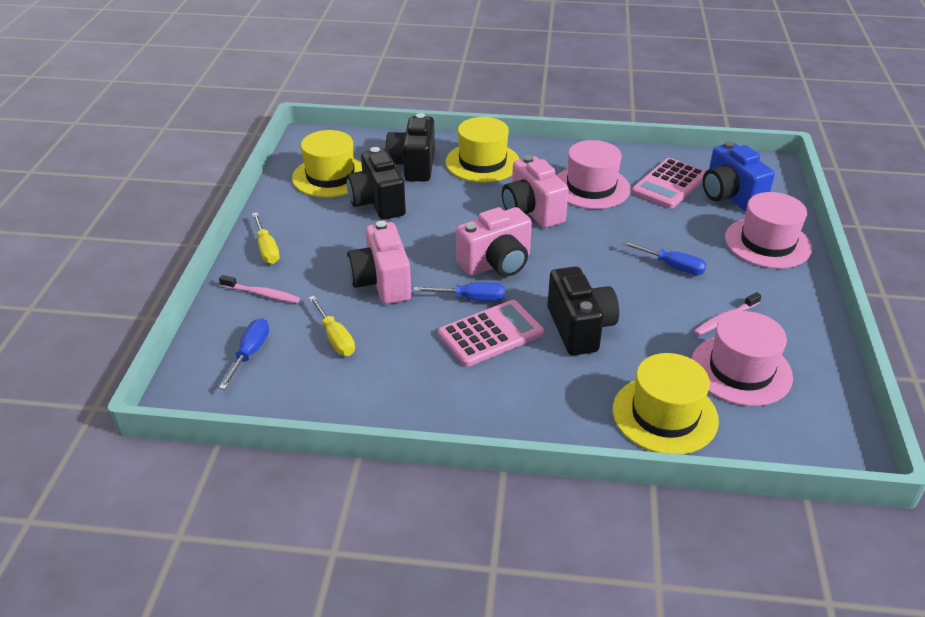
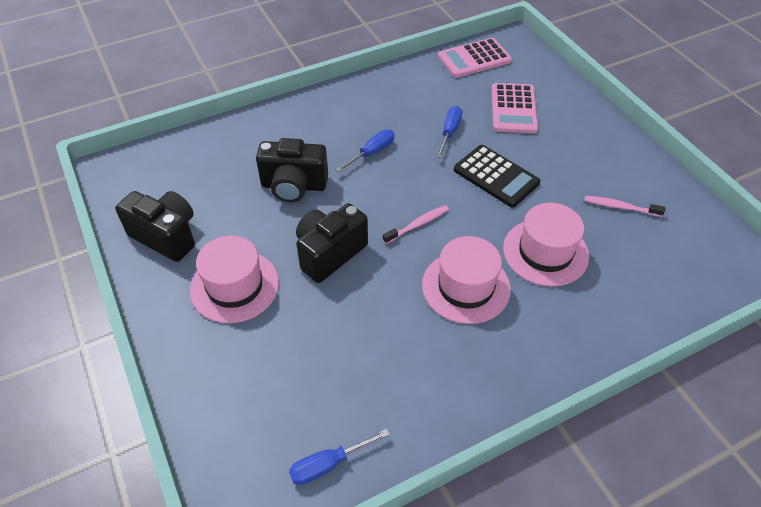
black calculator: 0 -> 1
blue camera: 1 -> 0
pink camera: 3 -> 0
yellow hat: 3 -> 0
yellow screwdriver: 2 -> 0

